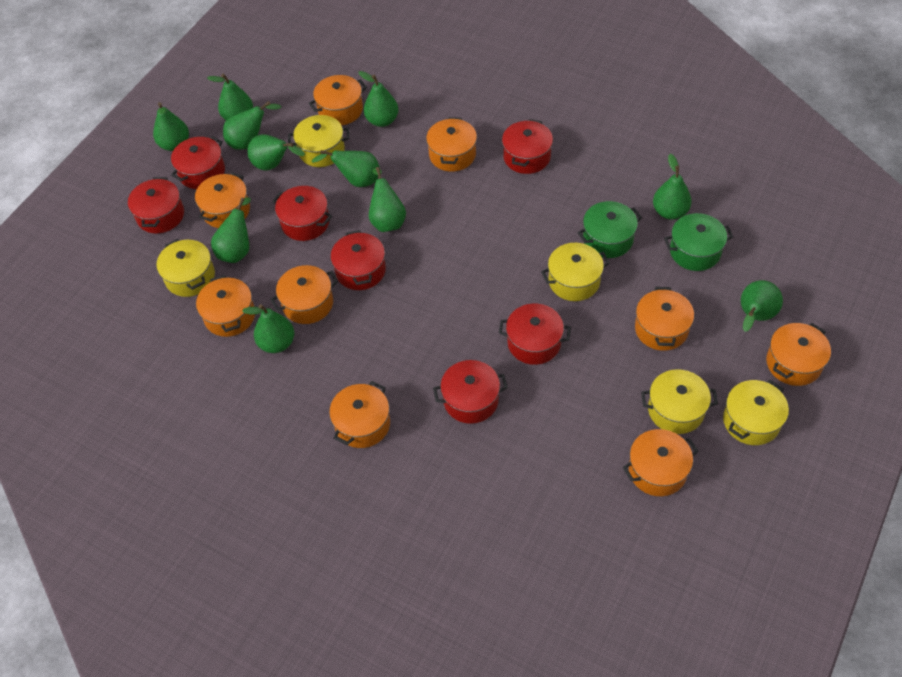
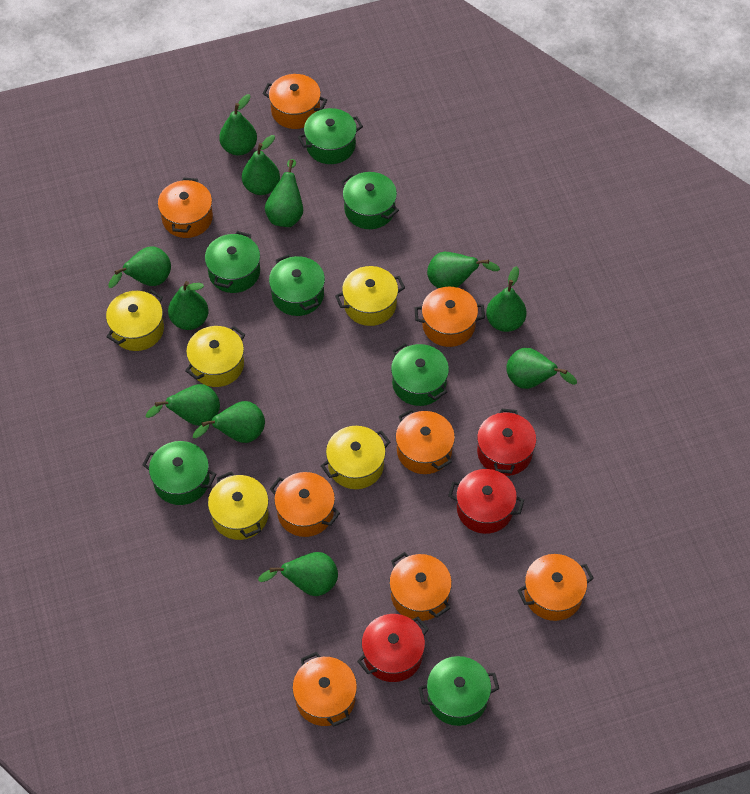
green pot: 2 -> 7
orange pot: 9 -> 8
red pot: 7 -> 3

